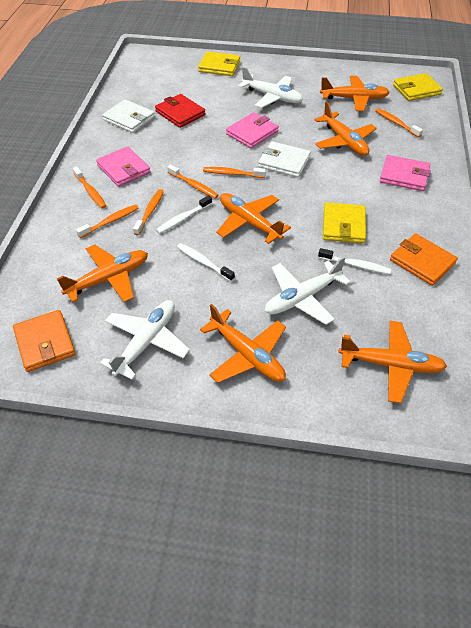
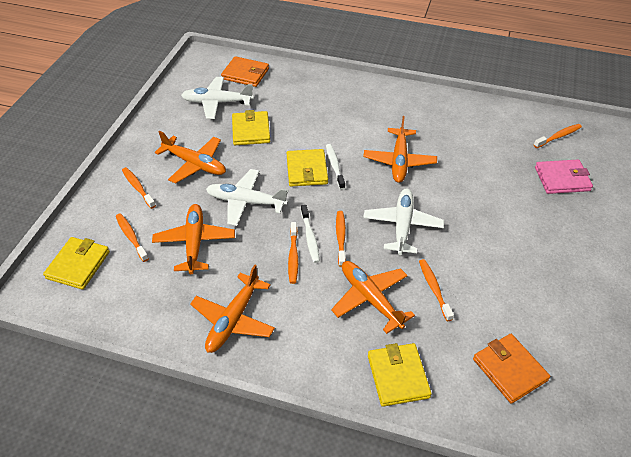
orange plane: 6 -> 5
pink wallet: 3 -> 1
red wallet: 1 -> 0
white toothbrush: 3 -> 2
white wallet: 2 -> 0
yellow wallet: 3 -> 4

